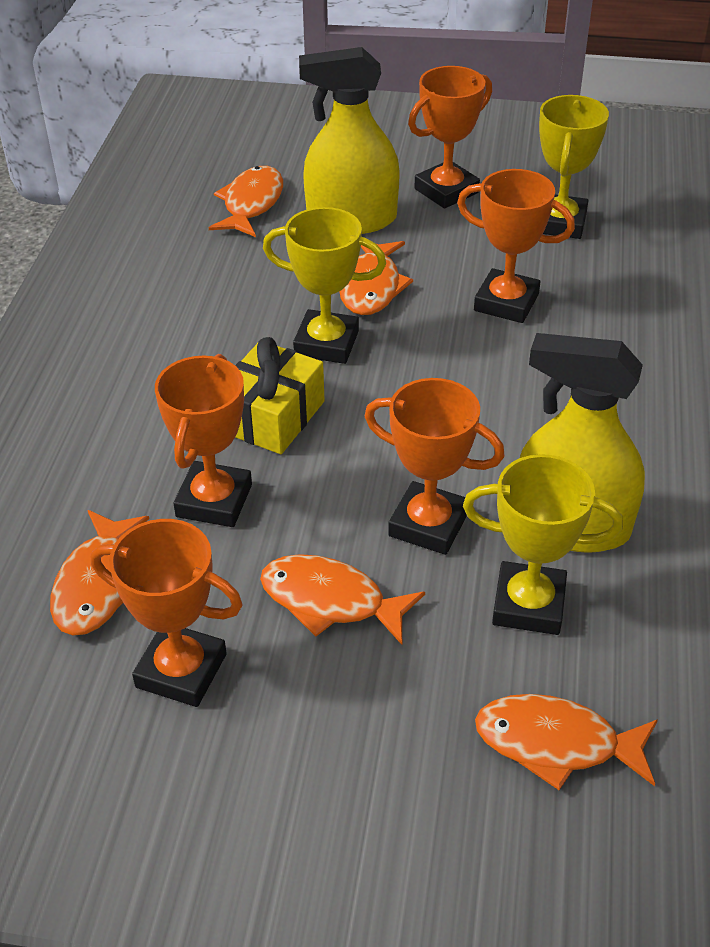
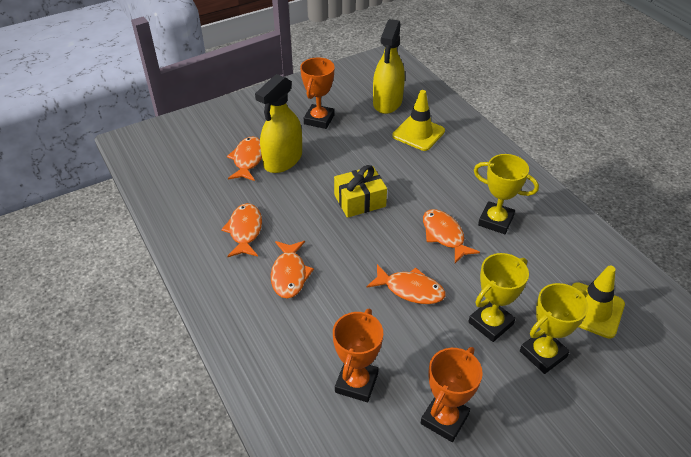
orange trophy: 5 -> 3
yellow traffic cone: 0 -> 2

